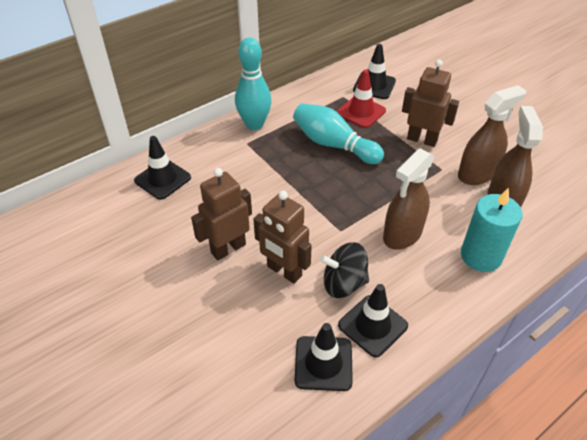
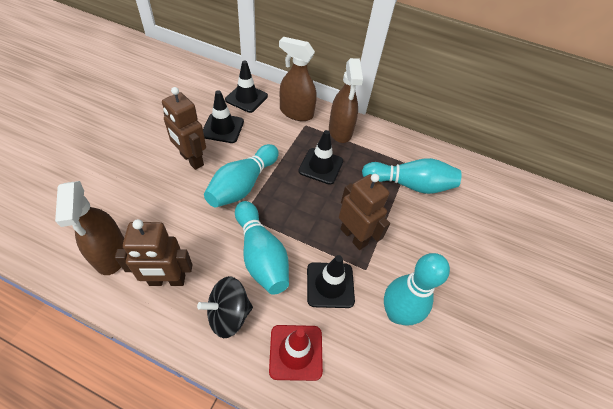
turquoise bowling pin: 2 -> 4
turquoise candle: 1 -> 0

